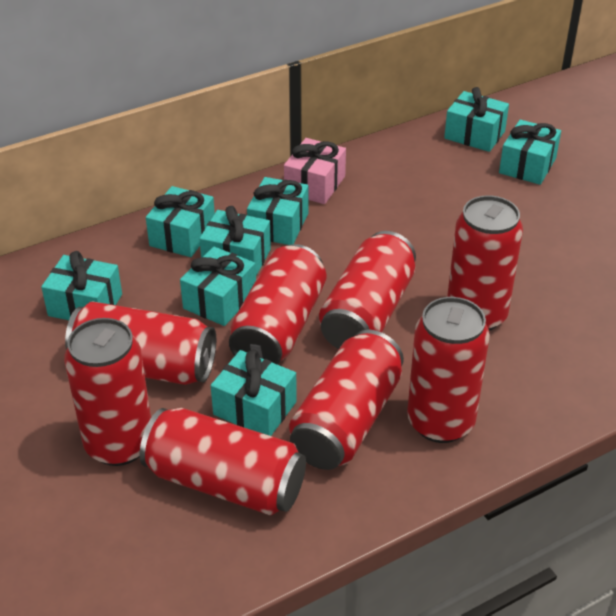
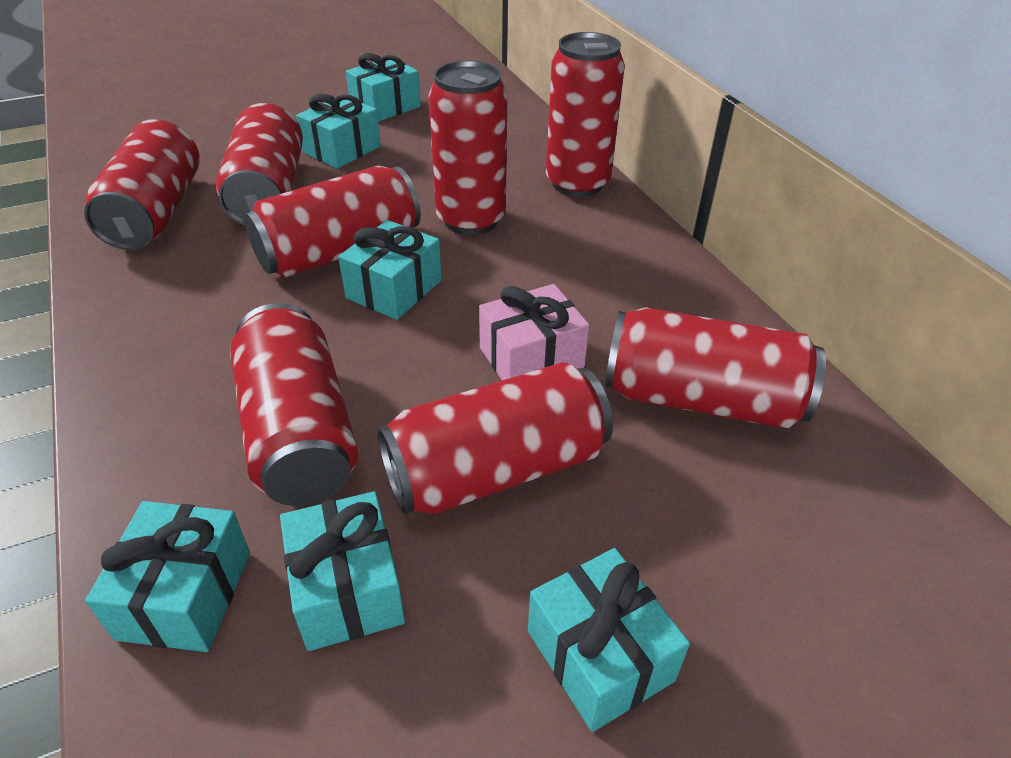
turquoise gift: 8 -> 6

